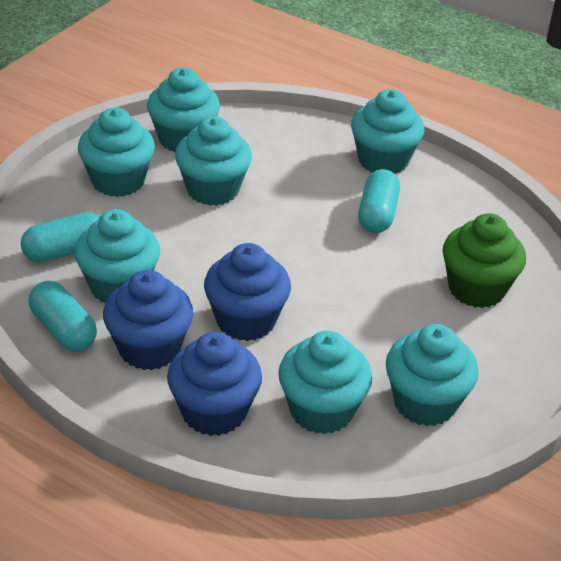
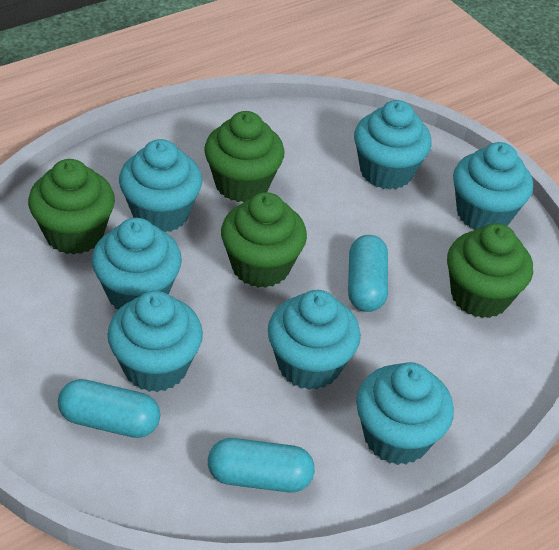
blue cupcake: 3 -> 0
green cupcake: 1 -> 4

